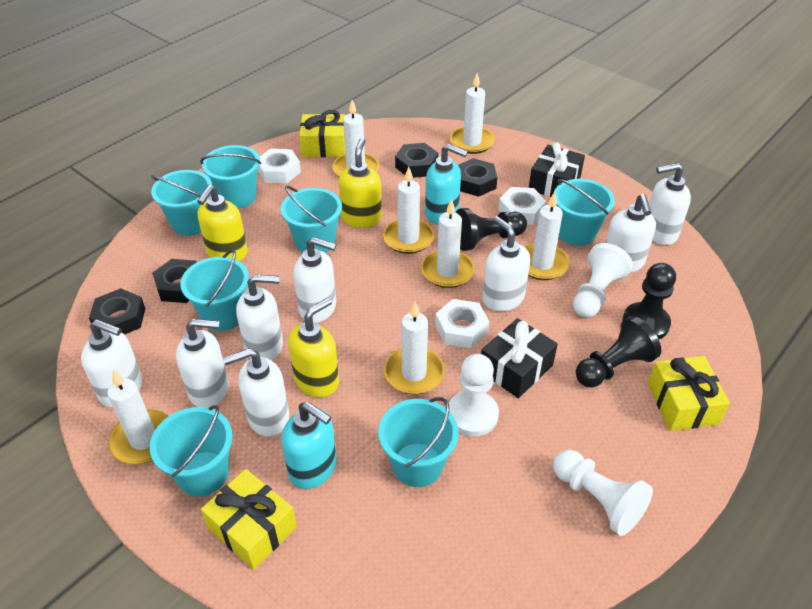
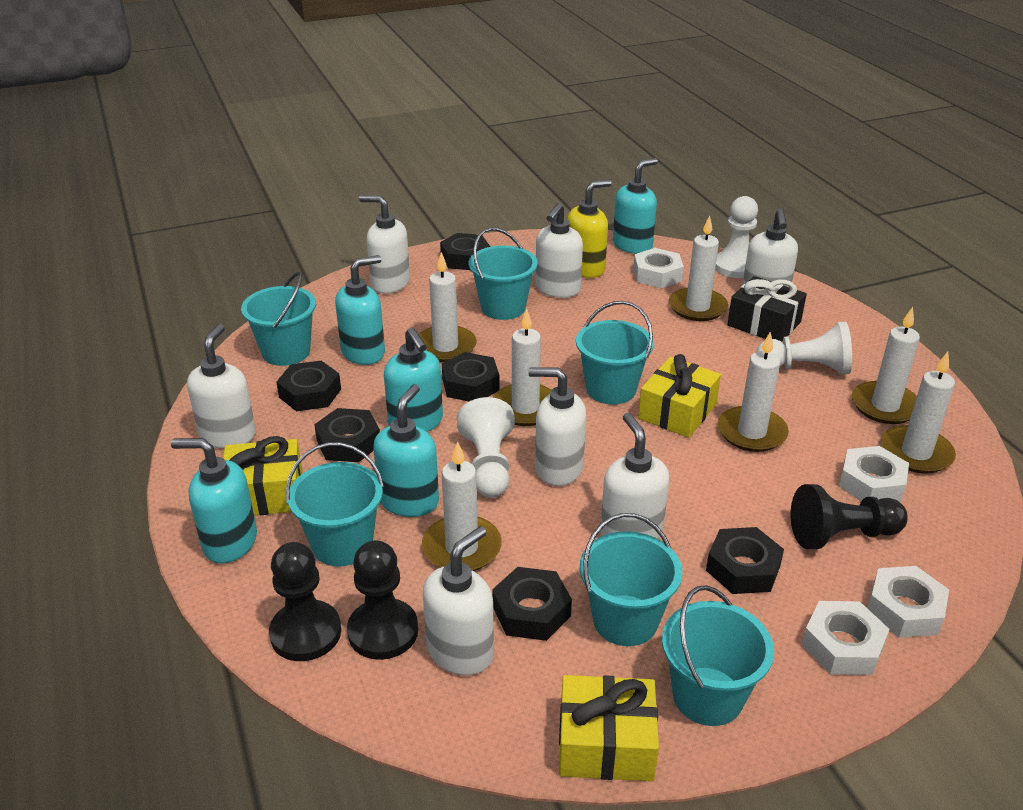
black gift: 2 -> 1
black nut: 4 -> 6
turquoise bucket: 7 -> 6
turquoise soap dispenser: 2 -> 5
white nut: 3 -> 4
white soap dispenser: 8 -> 7
yellow soap dispenser: 3 -> 1

